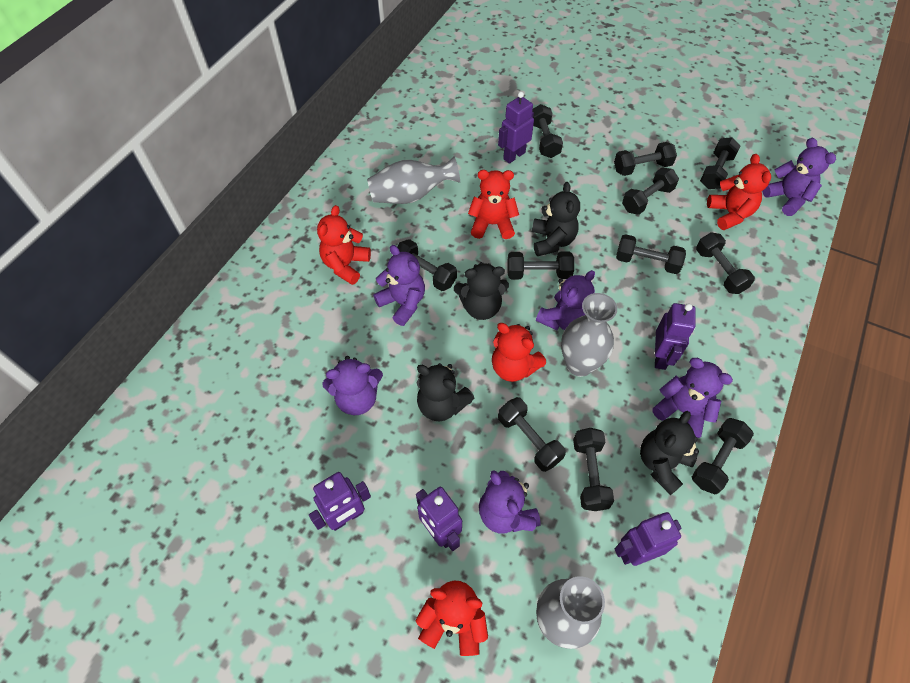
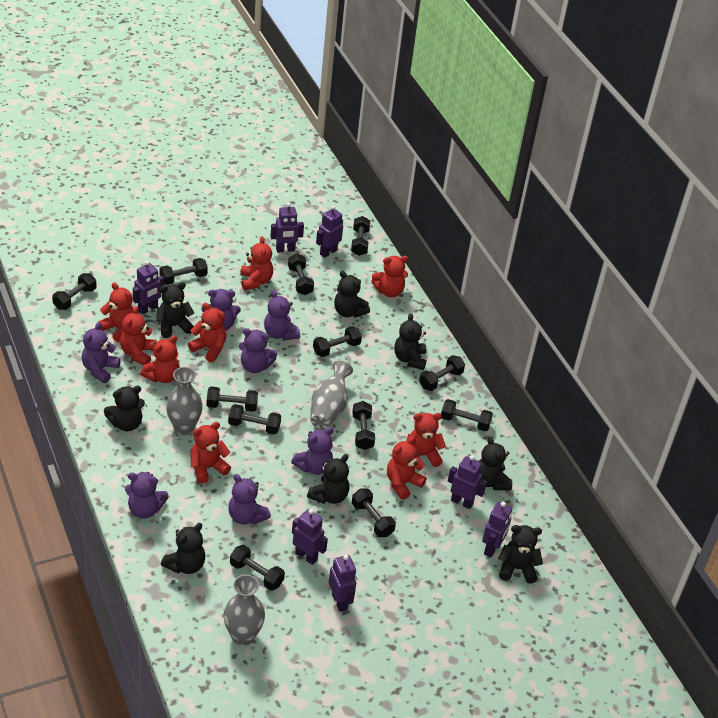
black dumbbell: 11 -> 12
black teddy bear: 4 -> 8
purple robot: 5 -> 7
purple teddy bear: 6 -> 7
red teddy bear: 5 -> 9

